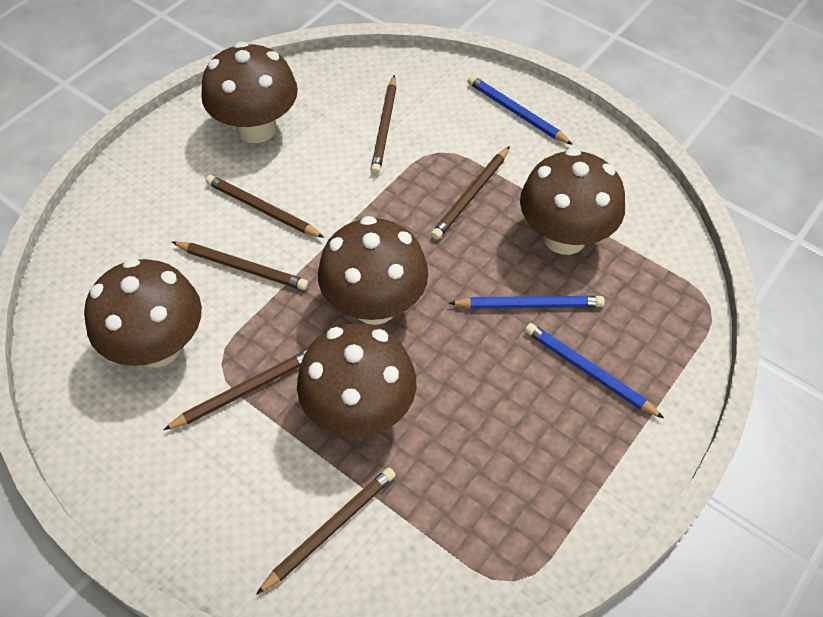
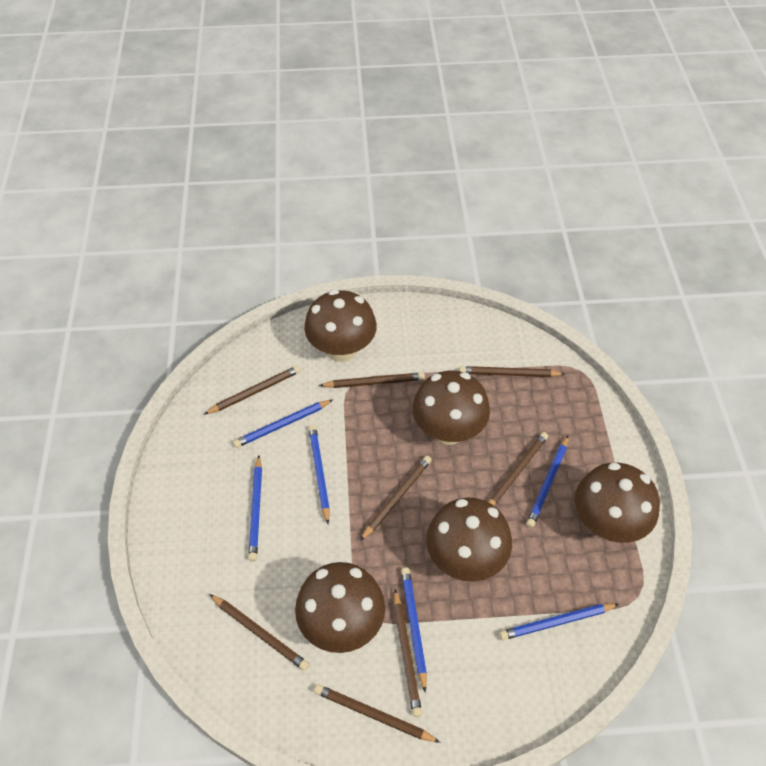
blue pencil: 3 -> 6
brown pencil: 6 -> 8

